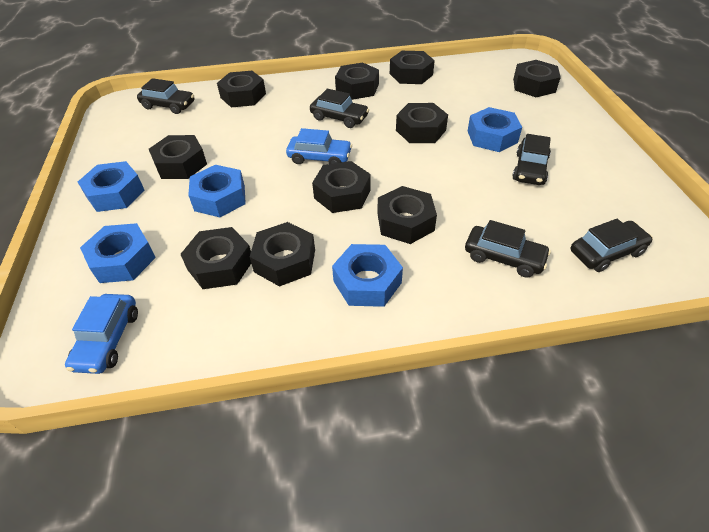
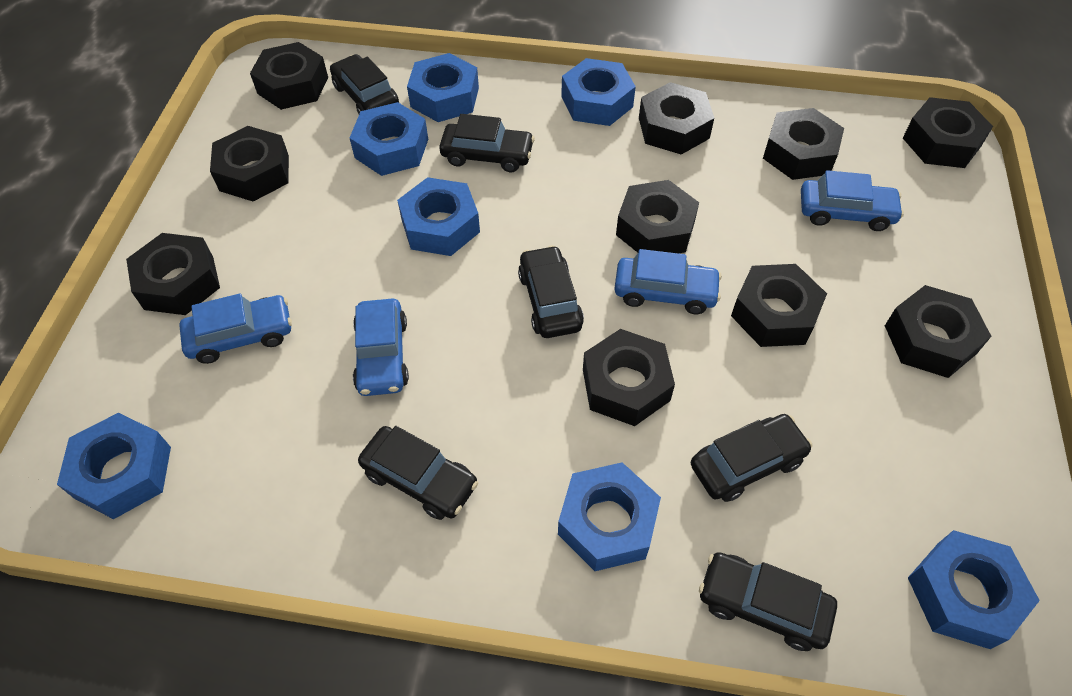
black car: 5 -> 6
blue car: 2 -> 4
blue nut: 5 -> 7

